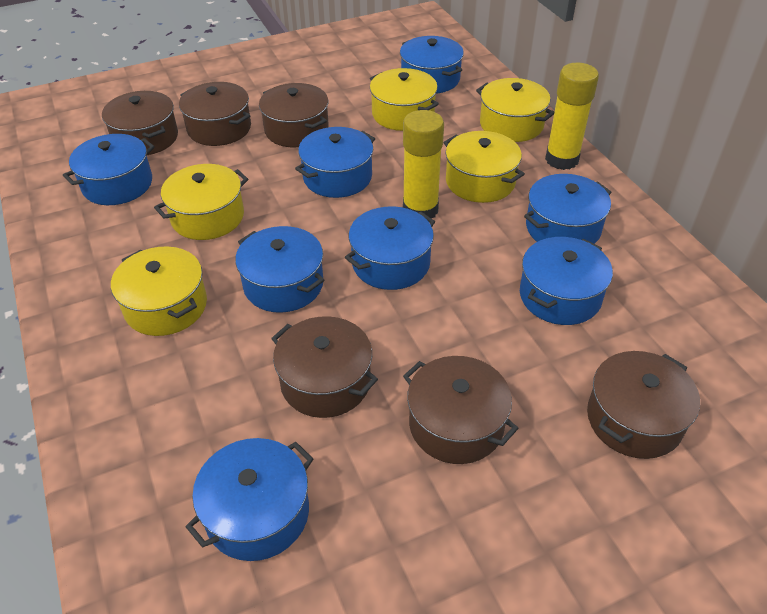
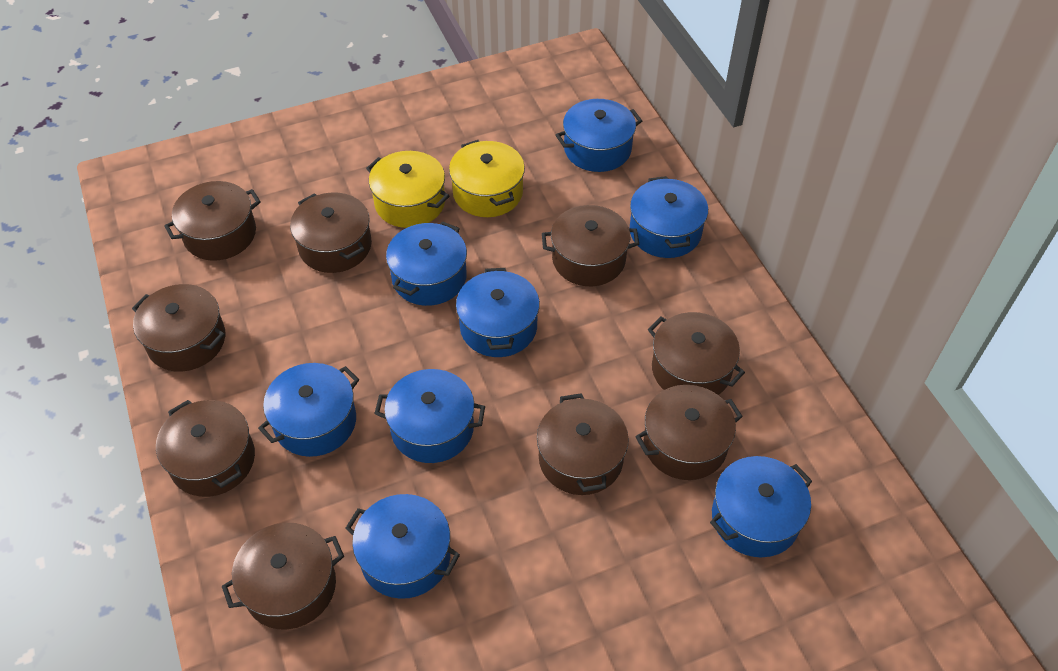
brown pot: 6 -> 9
yellow glue stick: 2 -> 0
yellow pot: 5 -> 2

